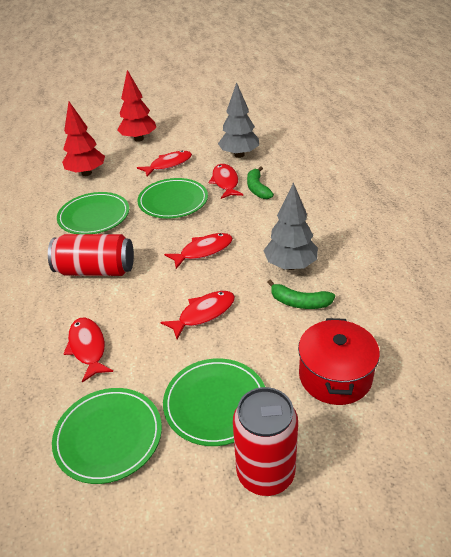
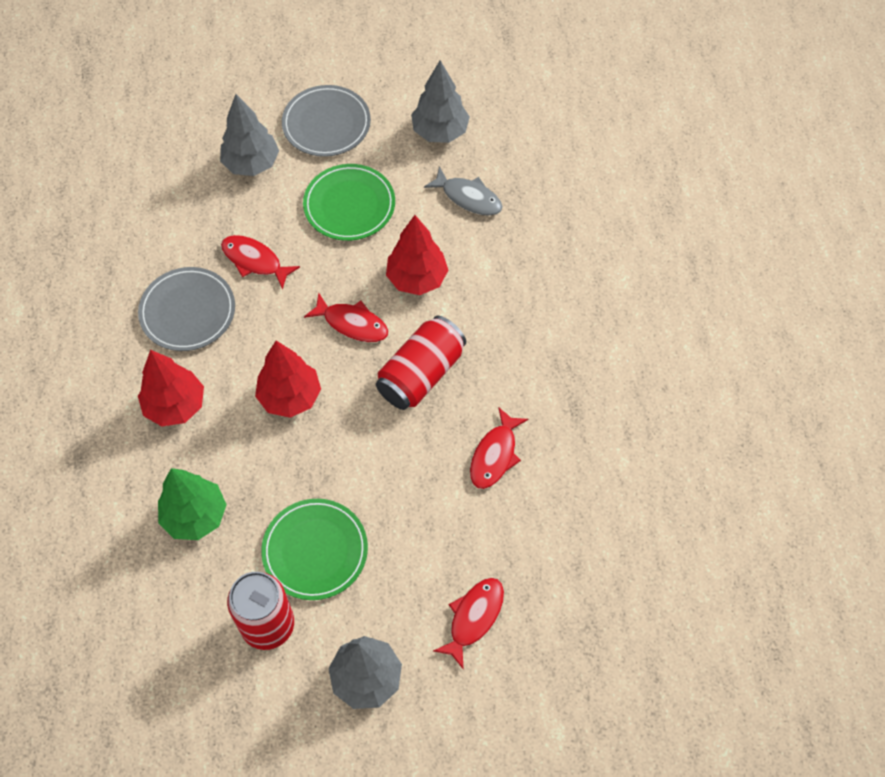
green banana: 2 -> 0
green plate: 4 -> 2
green tree: 0 -> 1
grey fish: 0 -> 1
grey plate: 0 -> 2
grey tree: 2 -> 3
red fish: 5 -> 4
red pot: 1 -> 0
red tree: 2 -> 3

